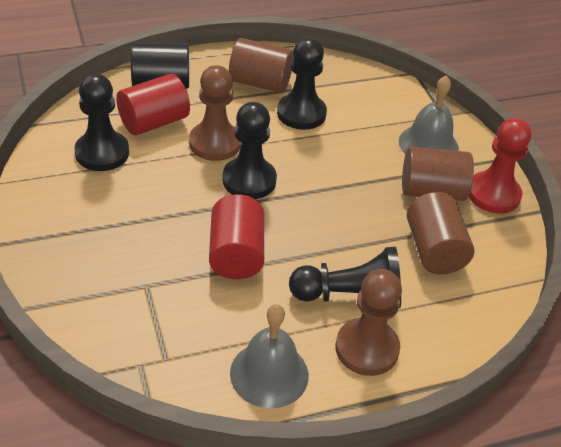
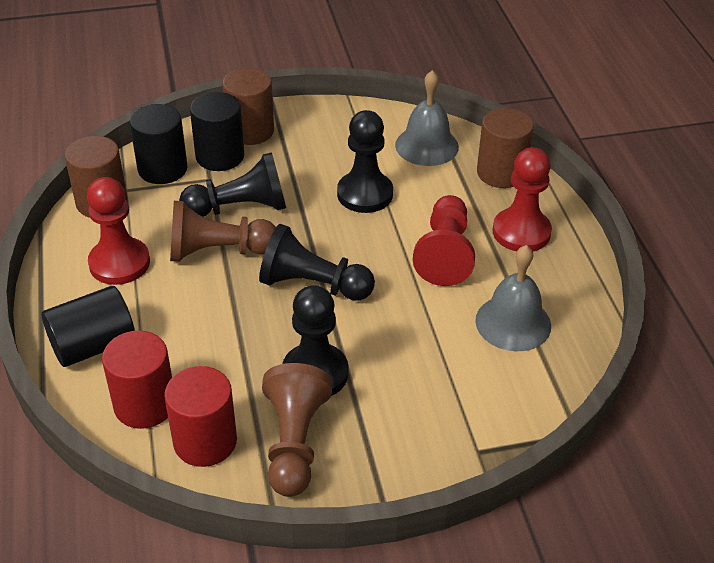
black cylinder: 1 -> 3
red pawn: 1 -> 3

